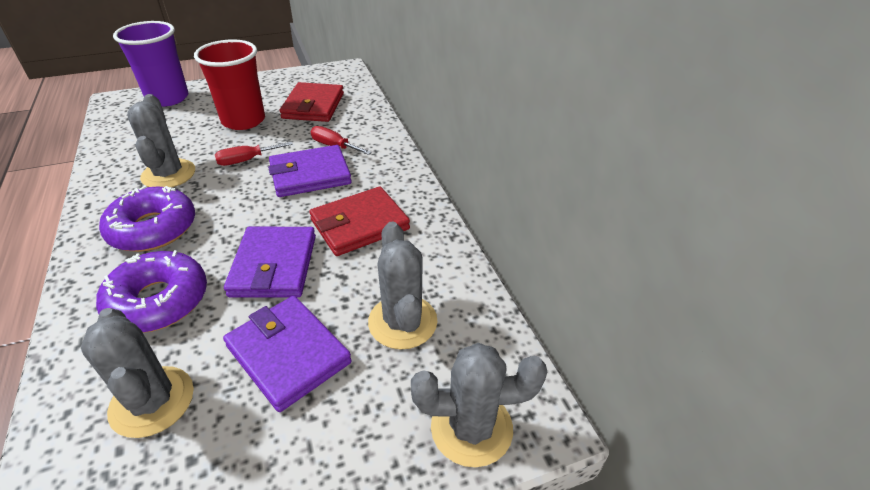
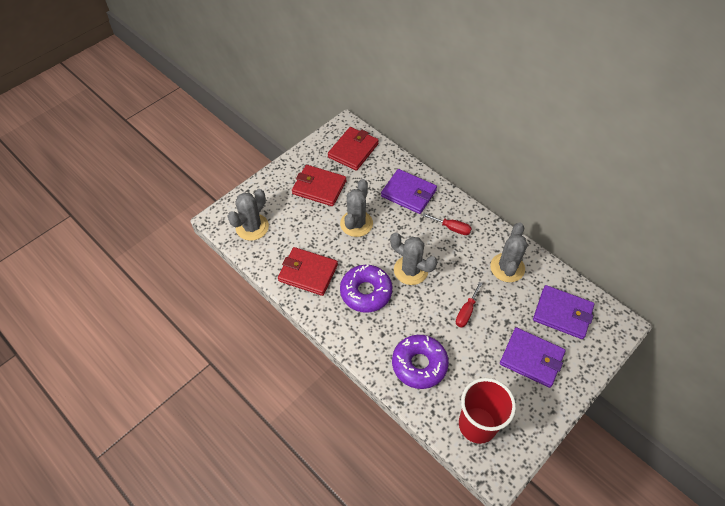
purple cup: 1 -> 0
red wallet: 2 -> 3

